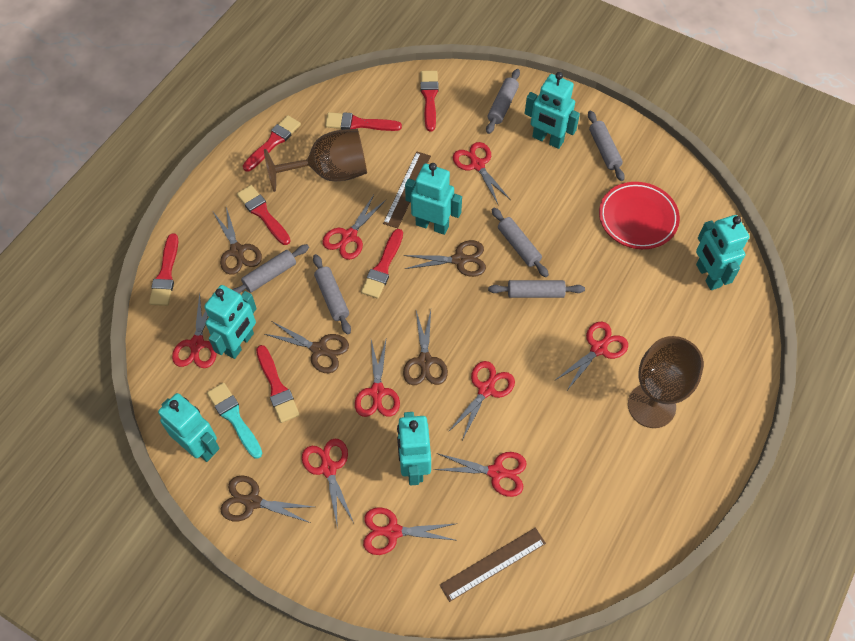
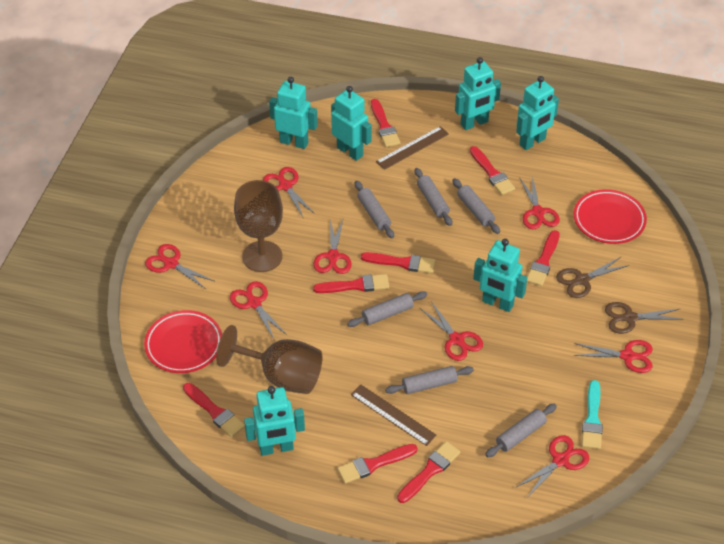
brown scissors: 5 -> 2
red brush: 7 -> 8
red plate: 1 -> 2
red scissors: 9 -> 8

